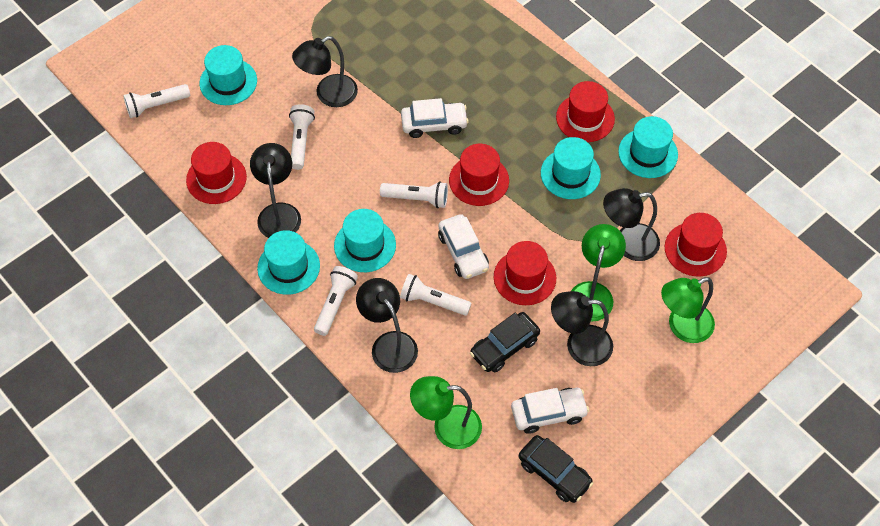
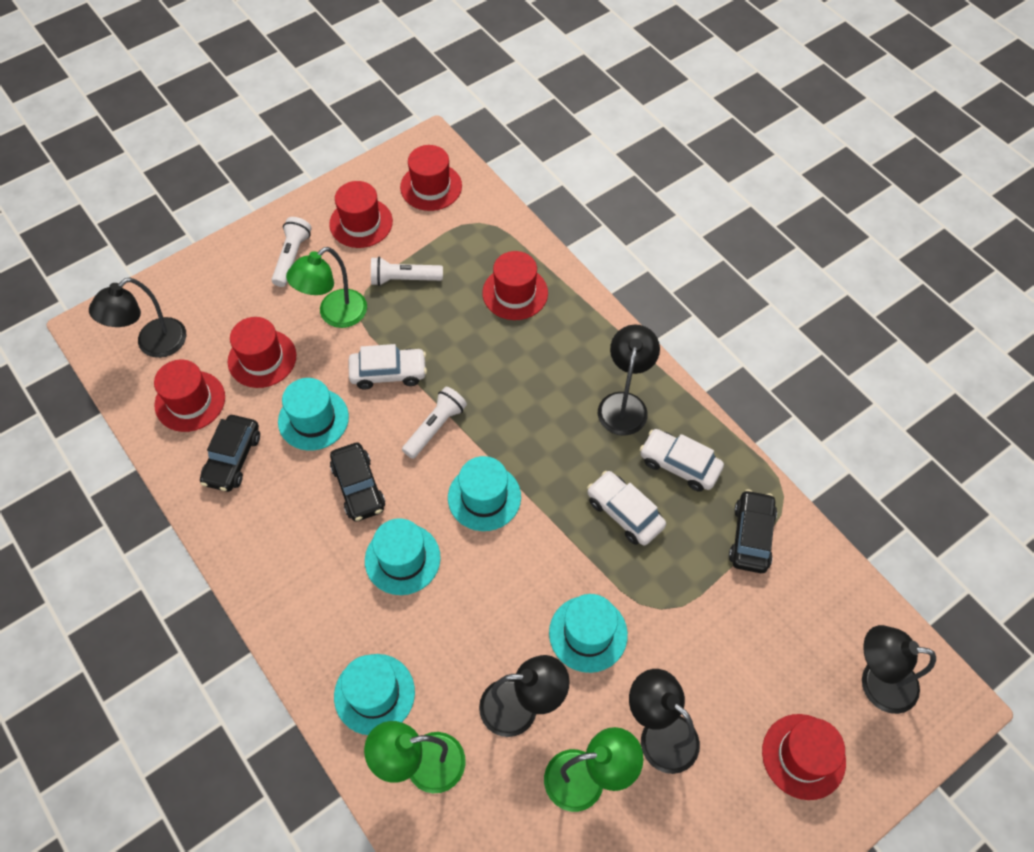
black car: 2 -> 3
red hat: 5 -> 6
white flashlight: 5 -> 3

